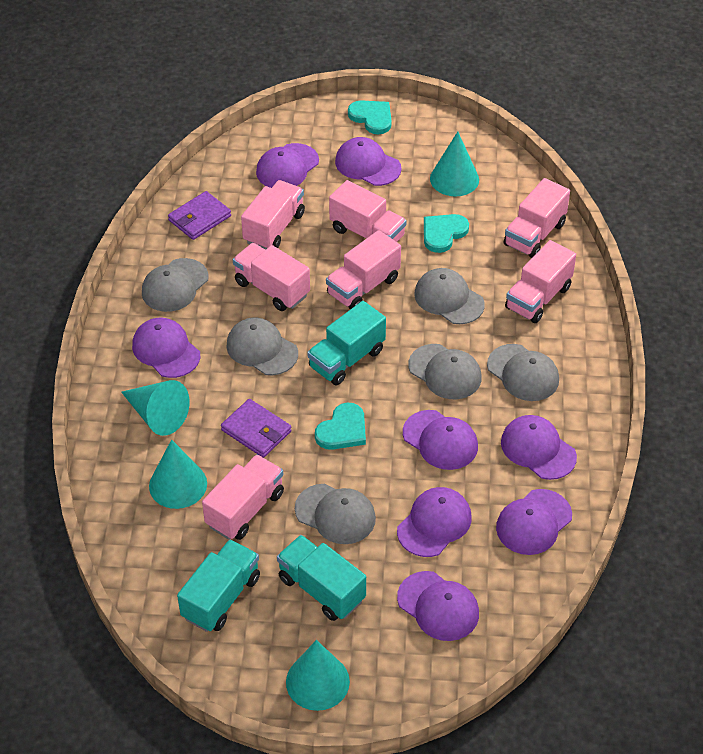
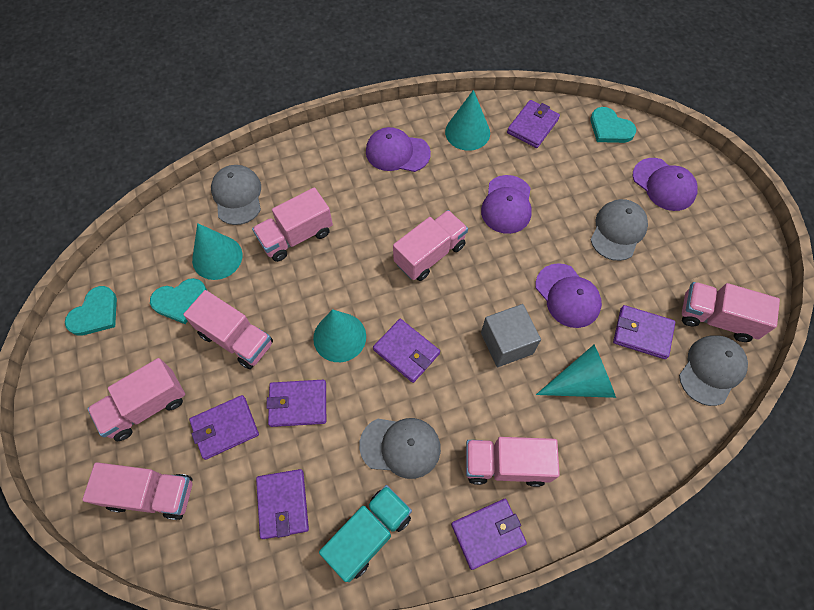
grey cap: 6 -> 4
grey cube: 0 -> 1
purple cap: 8 -> 4
purple wallet: 2 -> 7
turquoise truck: 3 -> 1

